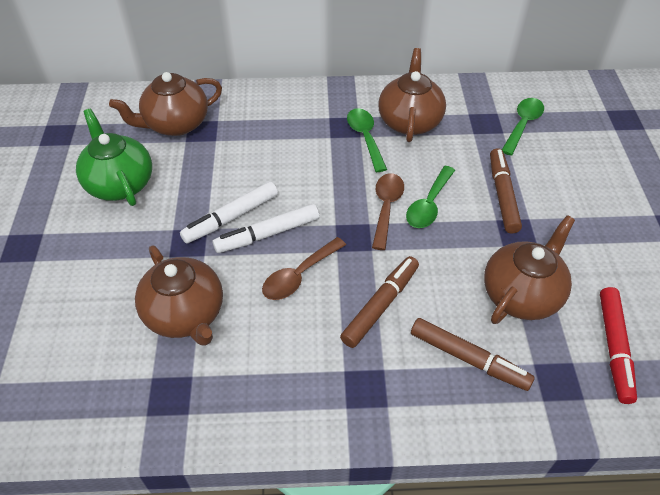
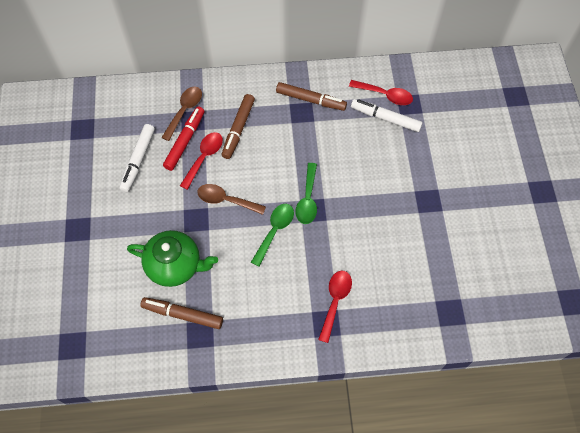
brown teapot: 4 -> 0
green spoon: 3 -> 2
red spoon: 0 -> 3

